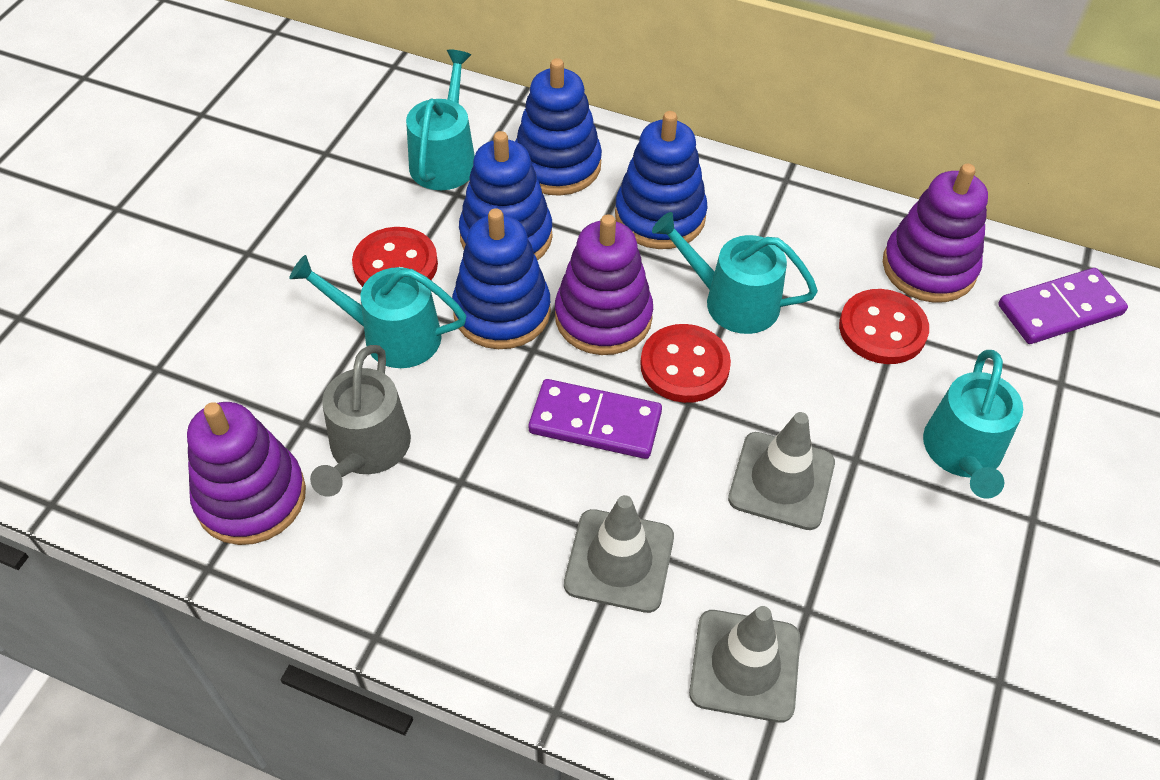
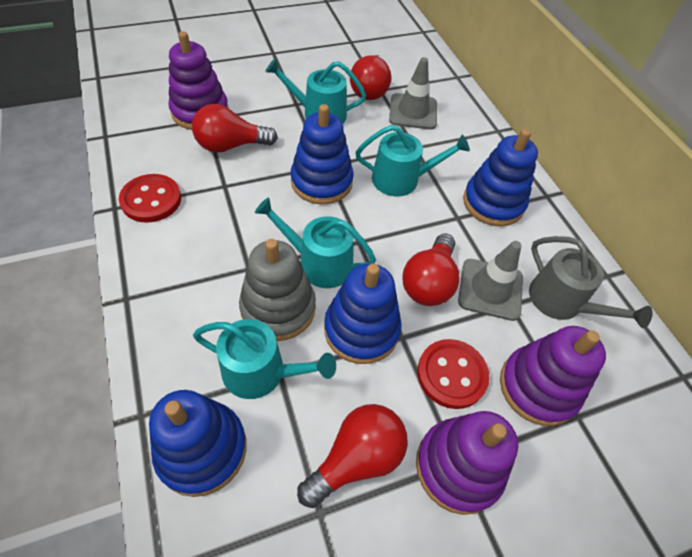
grey stacking toy: 0 -> 1
grey traffic cone: 3 -> 2
purple domino: 2 -> 0
red button: 3 -> 2
red light bulb: 0 -> 4

